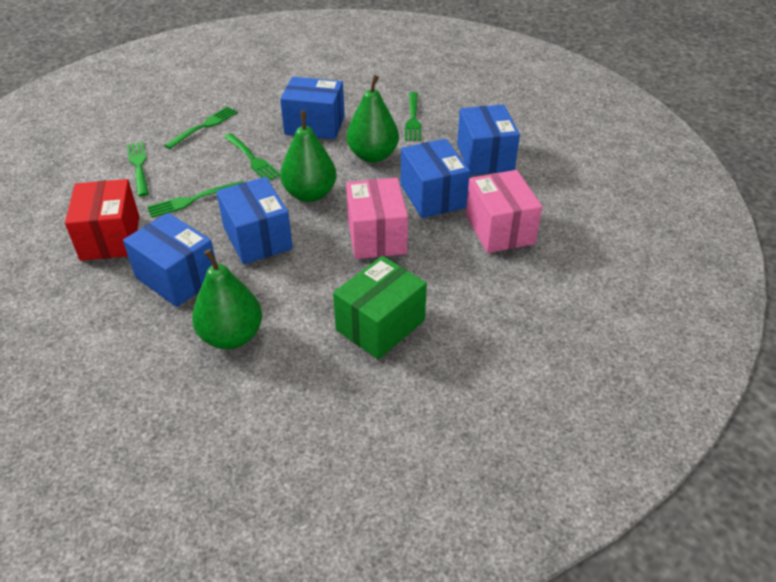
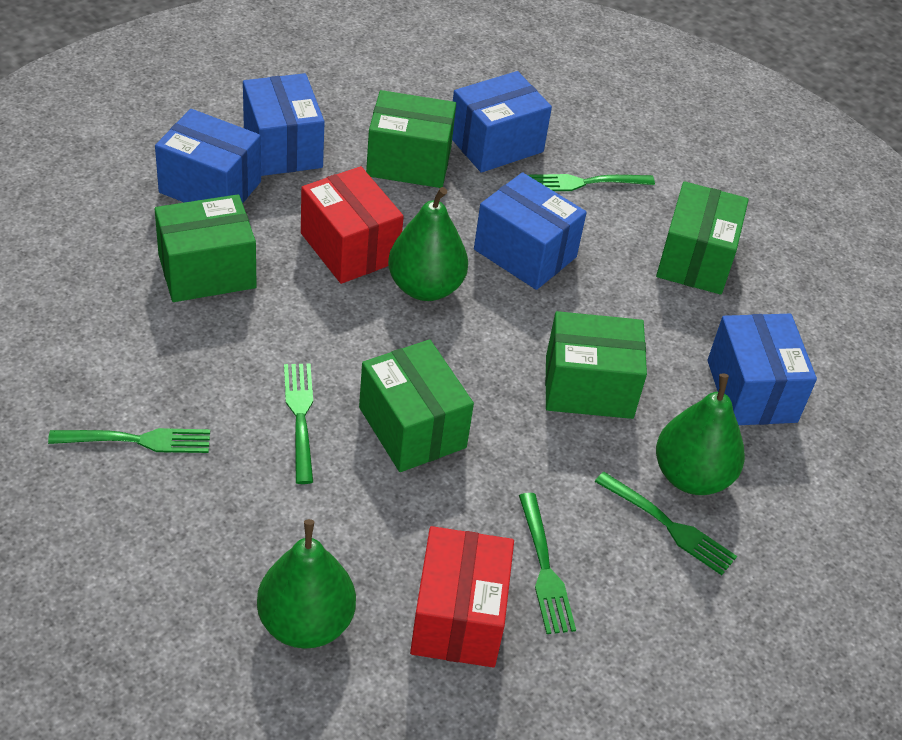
green box: 1 -> 5
pink box: 2 -> 0
red box: 1 -> 2

